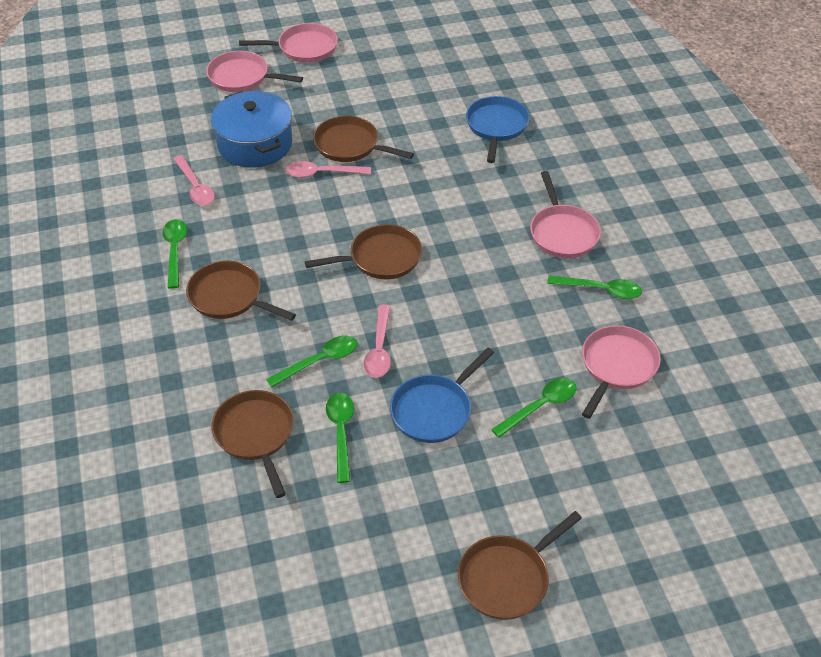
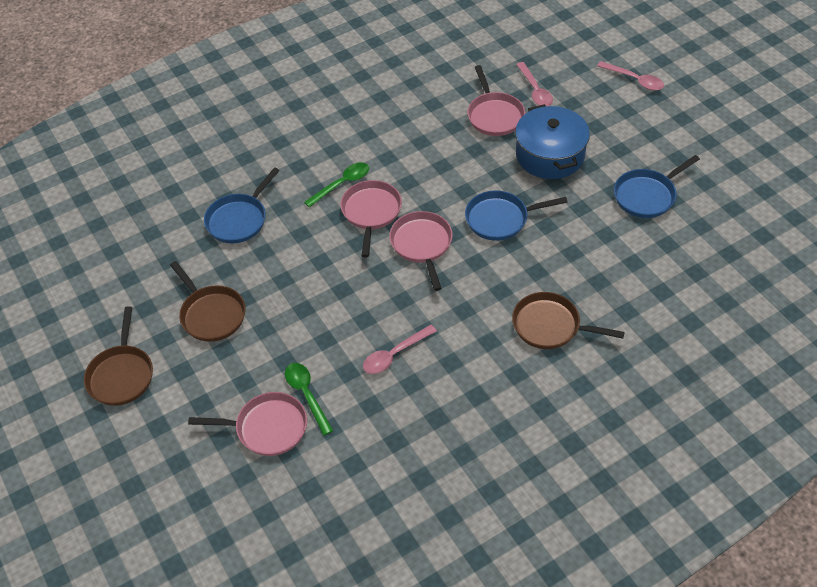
blue pan: 2 -> 3
brown pan: 5 -> 3
green spoon: 5 -> 2

